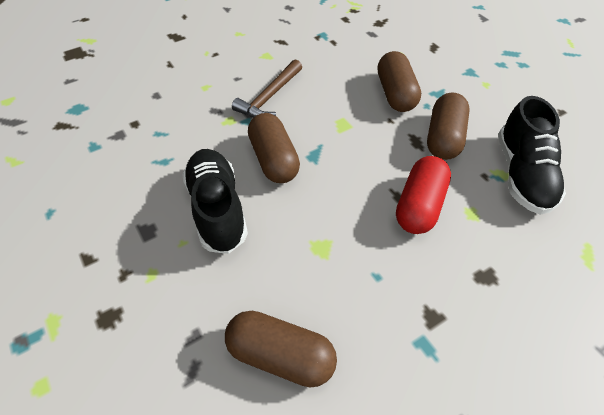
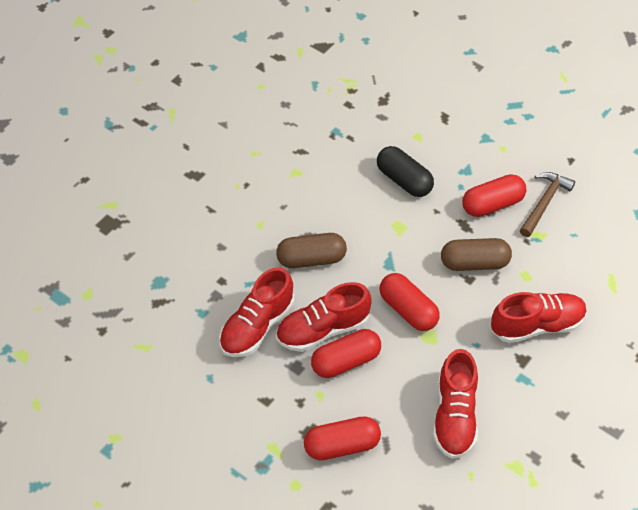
black capsule: 0 -> 1
black shoe: 2 -> 0
brown capsule: 4 -> 2
red capsule: 1 -> 4
red shoe: 0 -> 4

